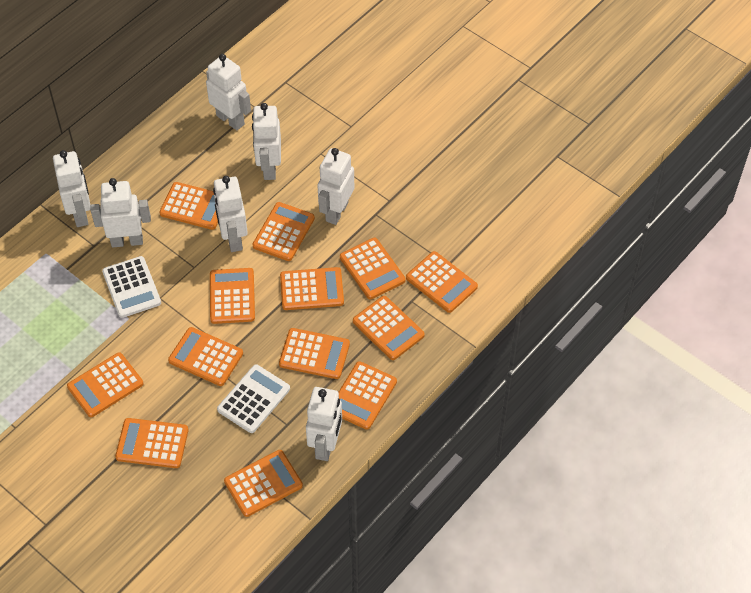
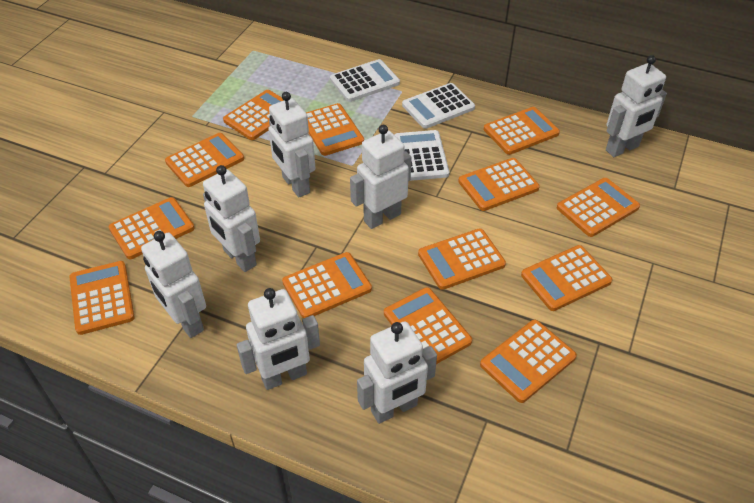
white calculator: 2 -> 3

